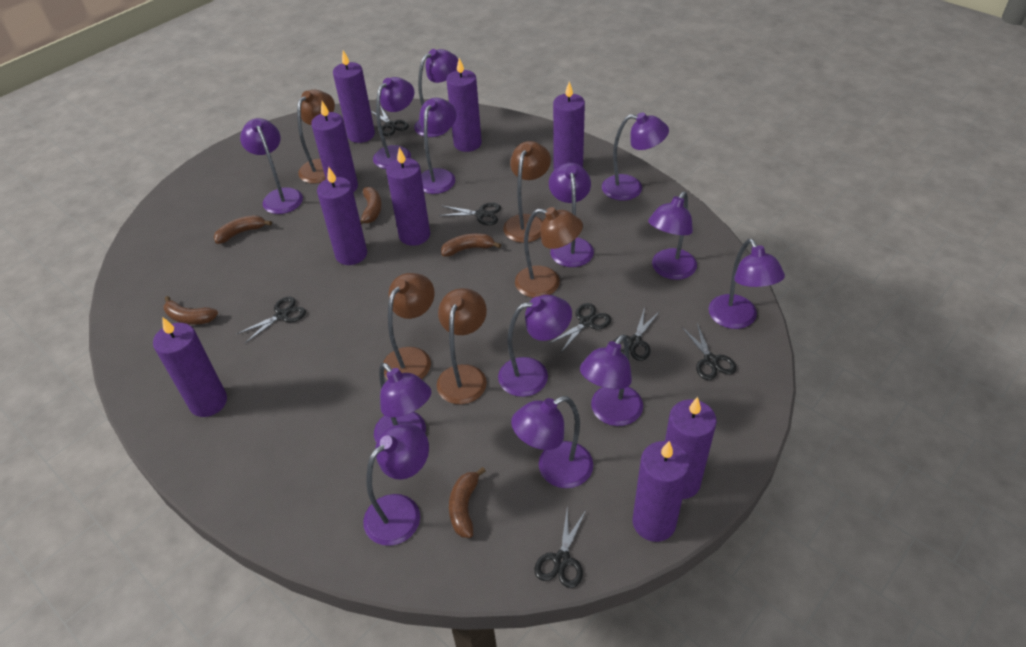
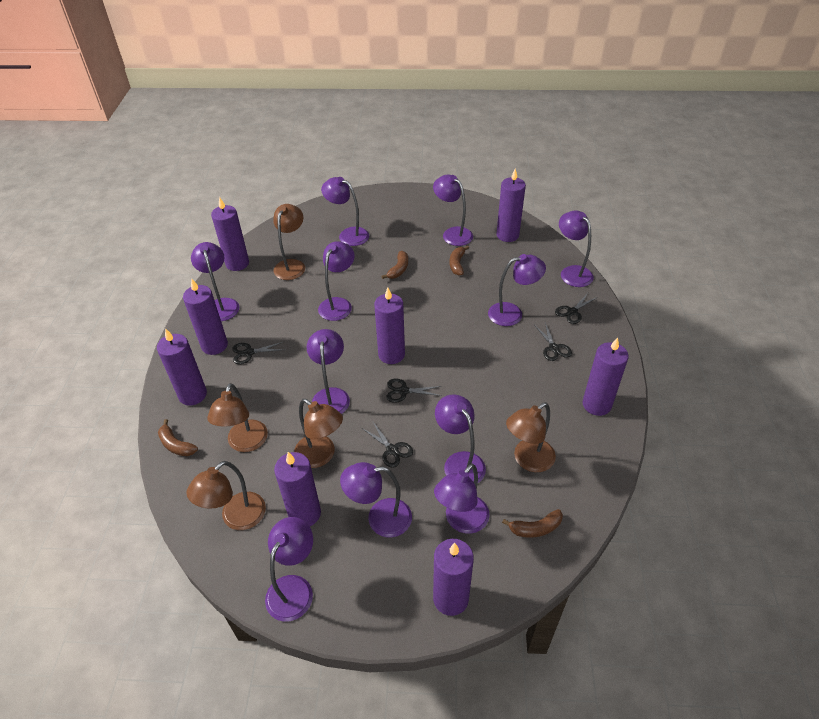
black scissors: 7 -> 5
brown banana: 5 -> 4
purple candle: 9 -> 8
purple lamp: 13 -> 11

